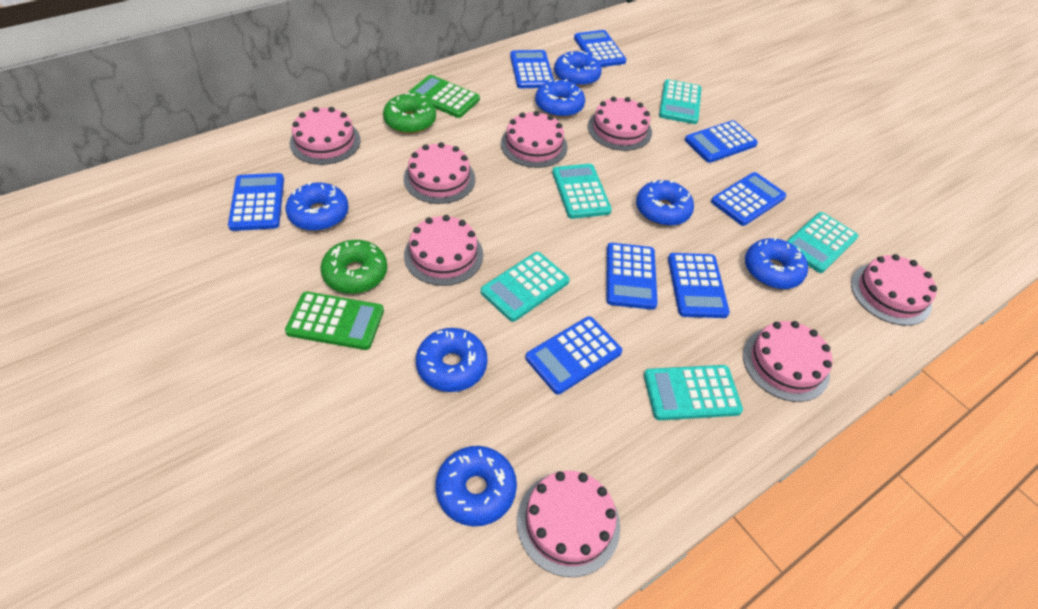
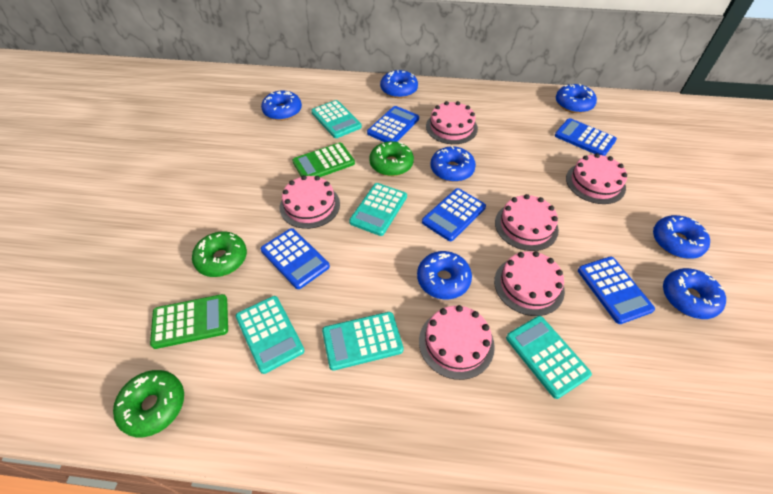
blue calculator: 8 -> 5
green donut: 2 -> 3
pink cake: 8 -> 6

